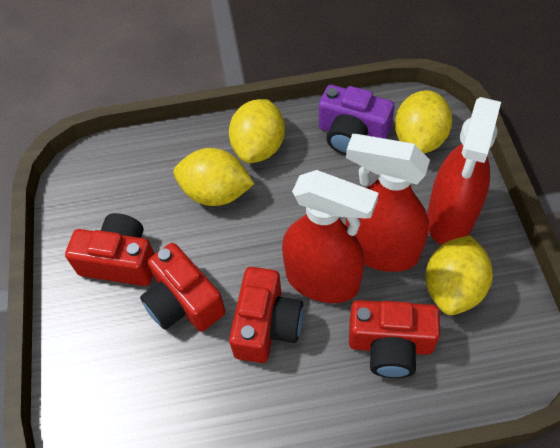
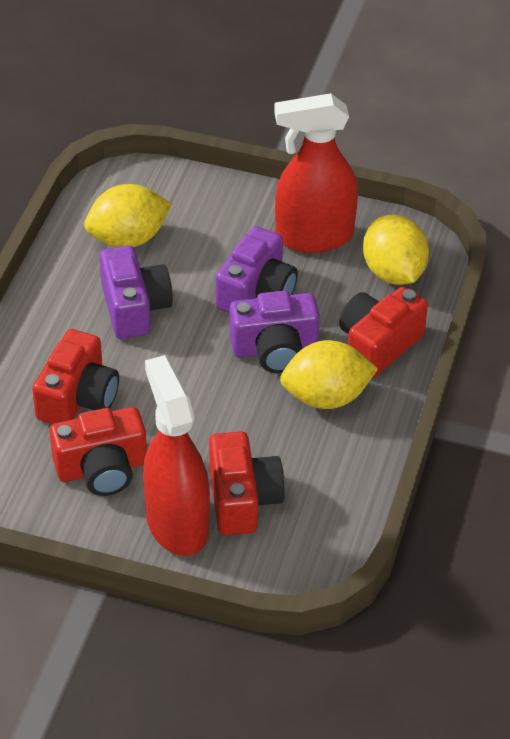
purple camera: 1 -> 3
red spray bottle: 3 -> 2
yellow lemon: 4 -> 3

